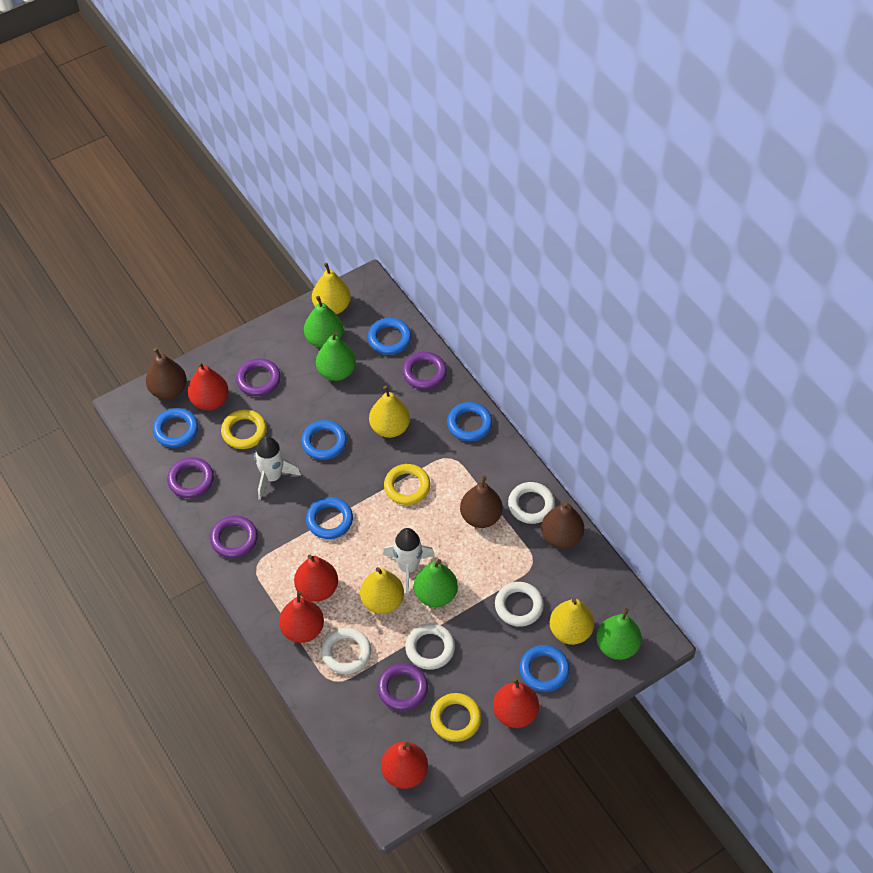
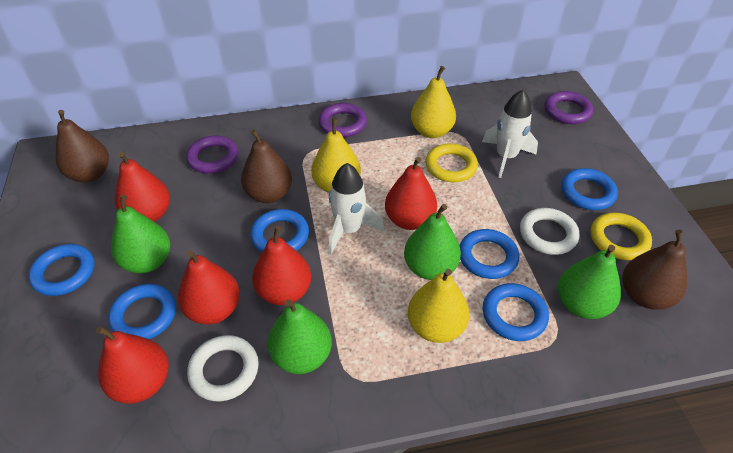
purple ring: 5 -> 3
white ring: 4 -> 2
yellow pear: 4 -> 3
yellow ring: 3 -> 2

